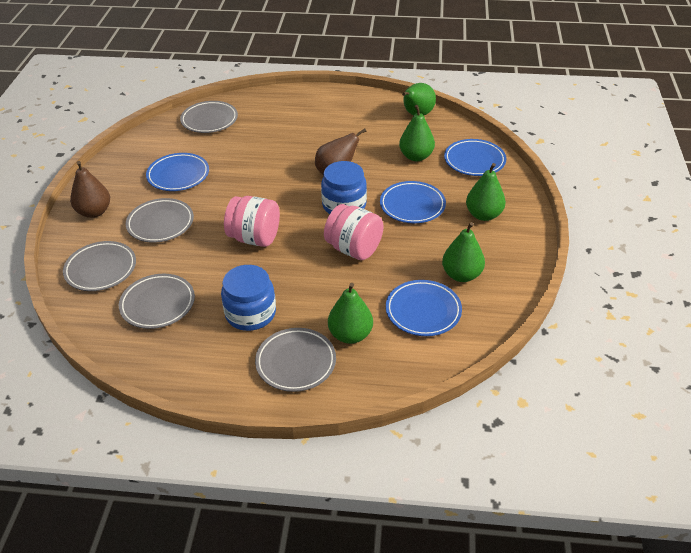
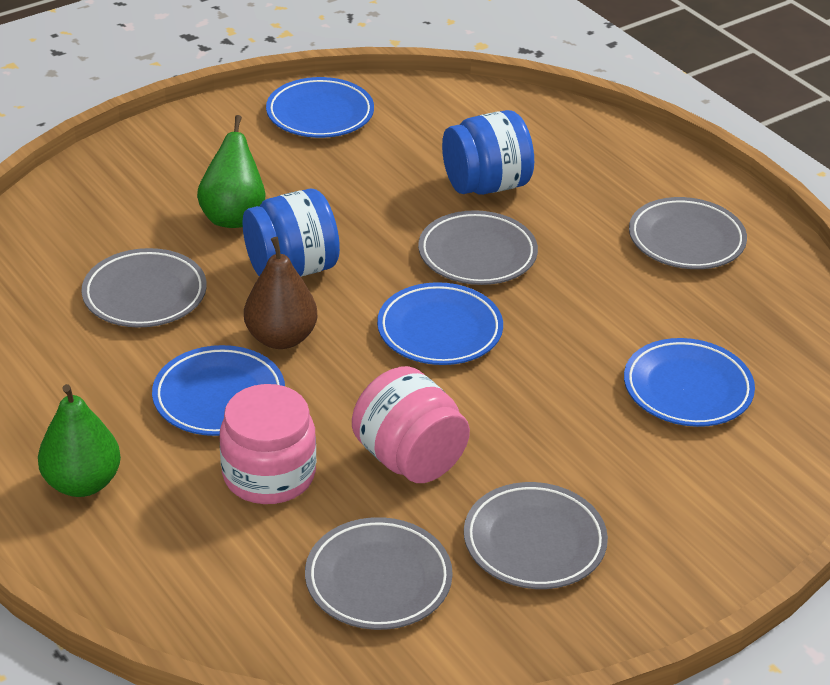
brown pear: 2 -> 1
green pear: 5 -> 2

